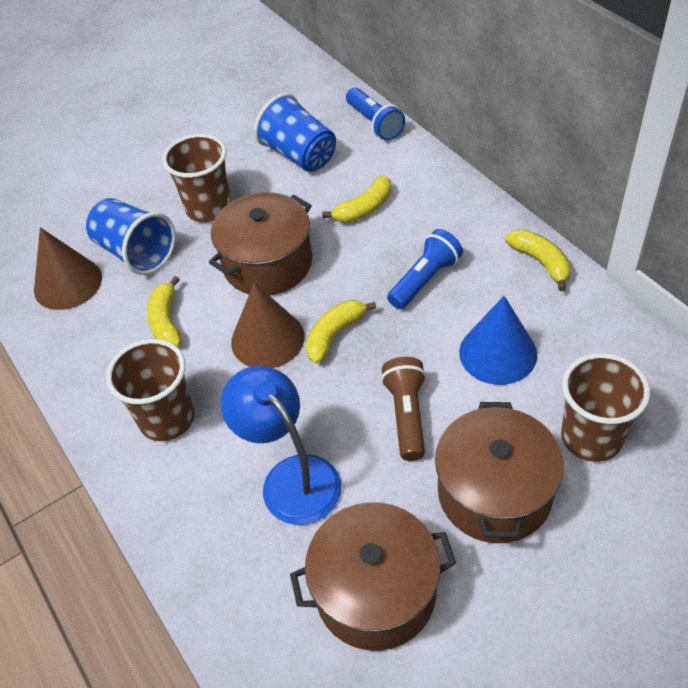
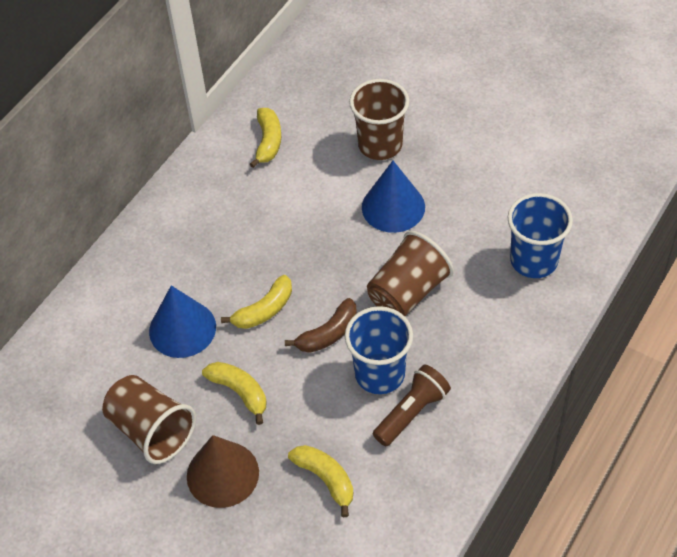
blue cone: 1 -> 2
blue flashlight: 2 -> 0
blue lamp: 1 -> 0
brown banana: 0 -> 1
brown cone: 2 -> 1
brown pot: 3 -> 0

